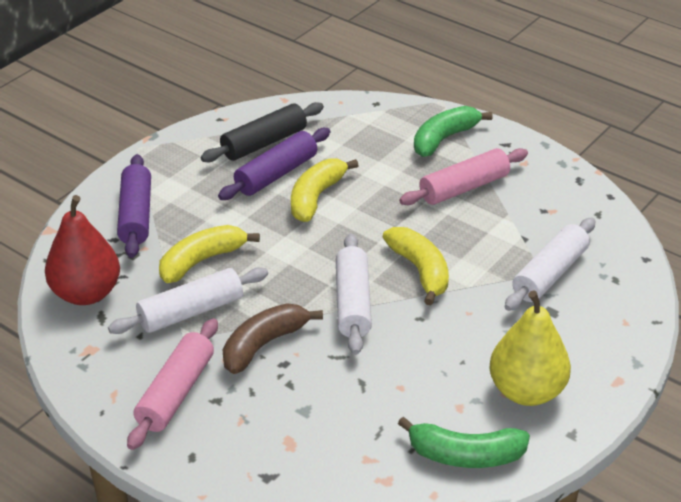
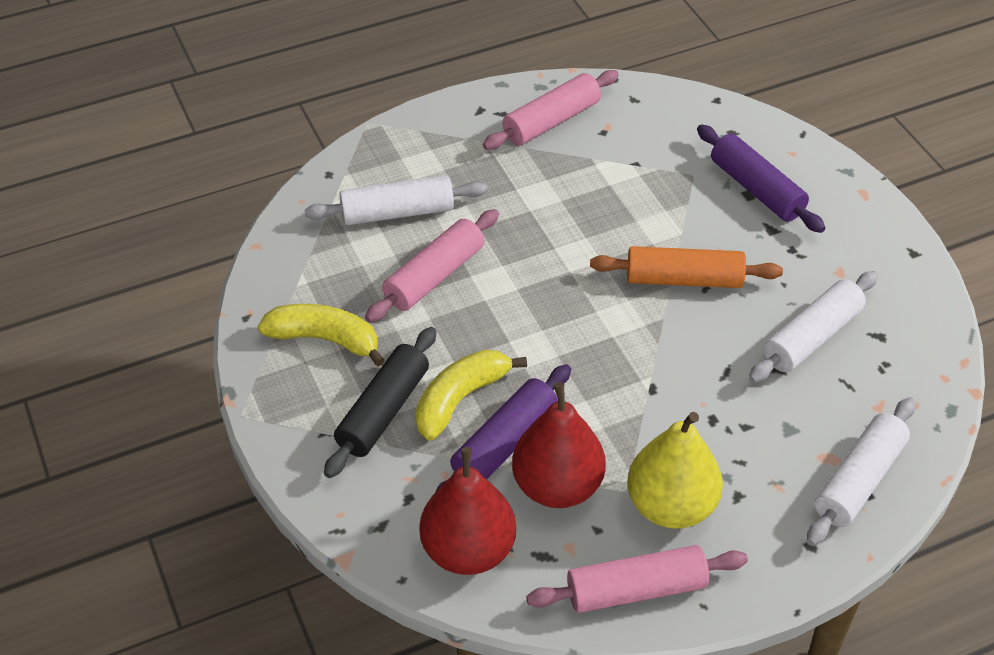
brown banana: 1 -> 0
green banana: 2 -> 0
orange rolling pin: 0 -> 1
pink rolling pin: 2 -> 3
red pear: 1 -> 2
yellow banana: 3 -> 2

